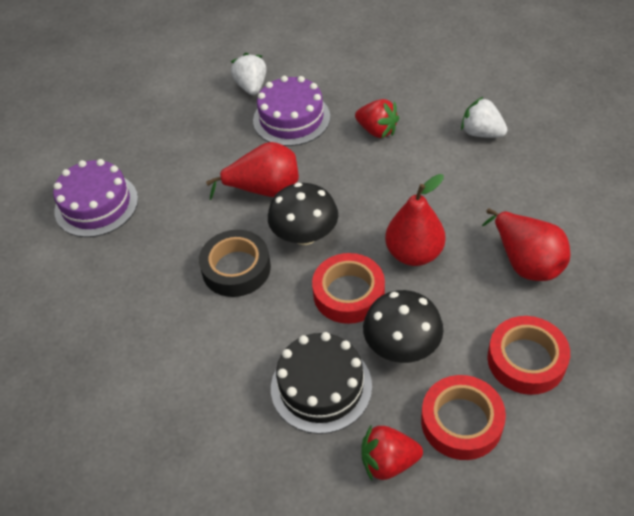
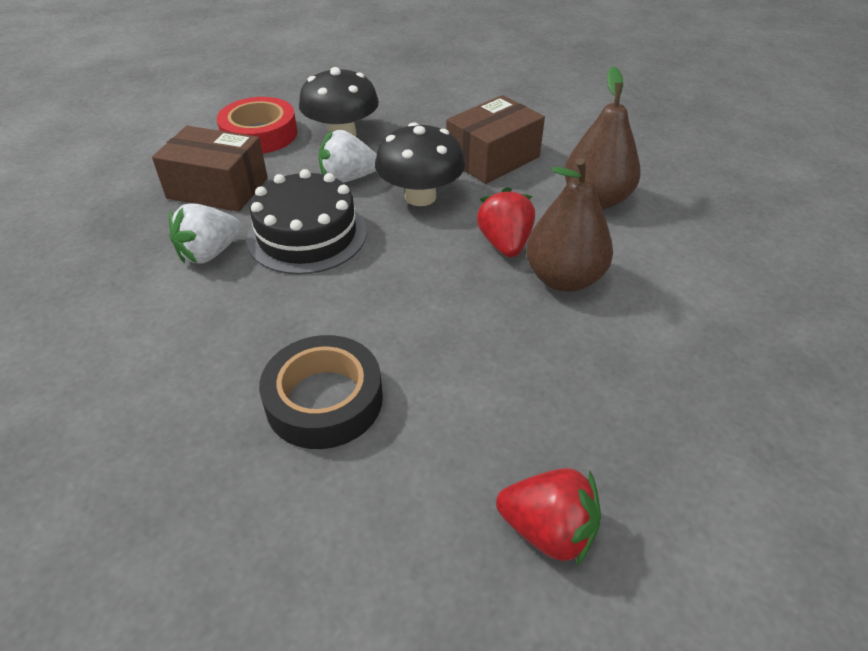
brown box: 0 -> 2
brown pear: 0 -> 2
purple cake: 2 -> 0
red pear: 3 -> 0
red tape: 3 -> 1

